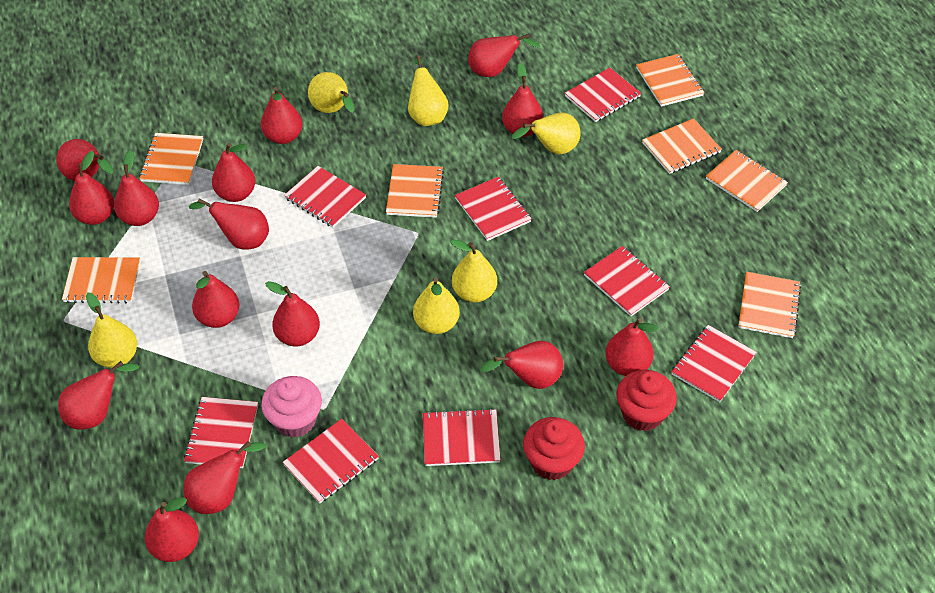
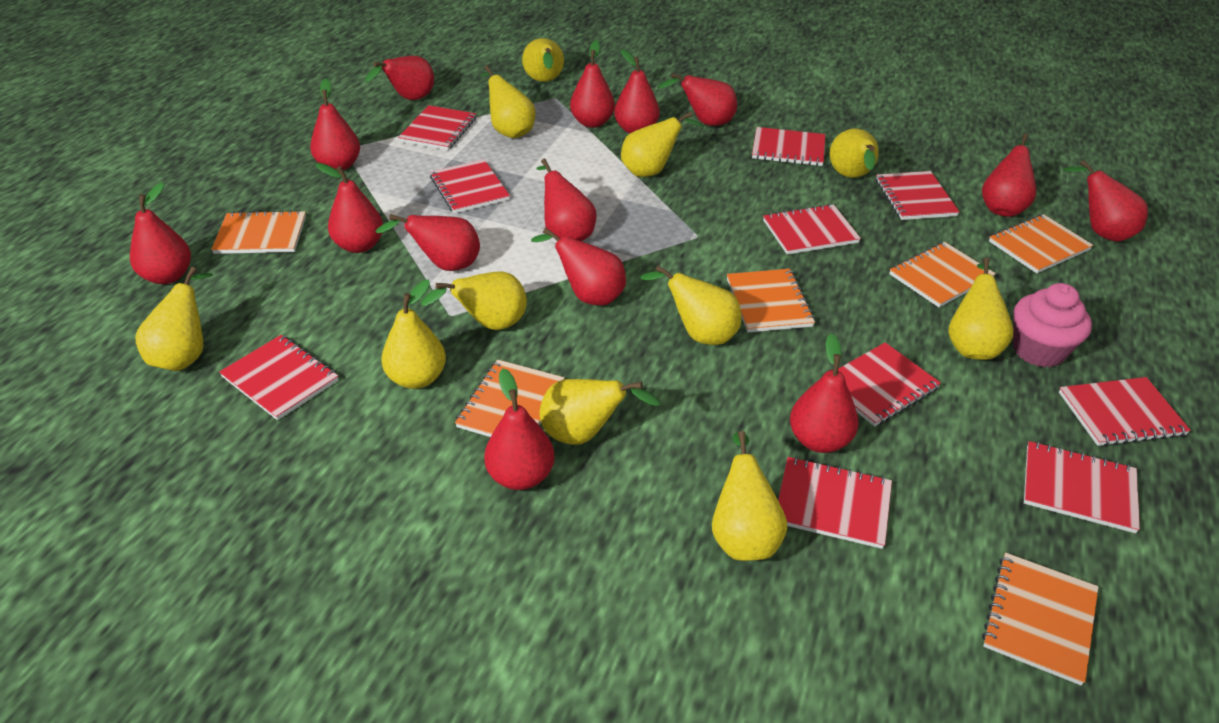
orange notebook: 7 -> 6
red cupcake: 2 -> 0
red notebook: 8 -> 10
red pear: 15 -> 14
yellow pear: 6 -> 11

